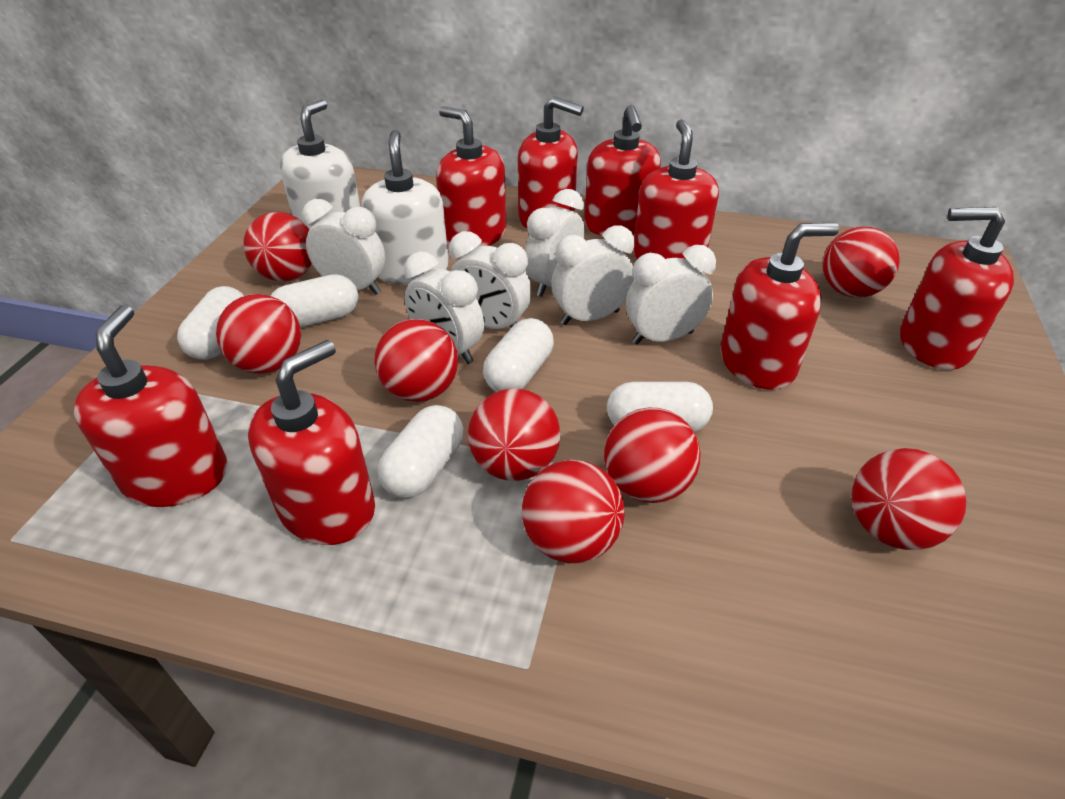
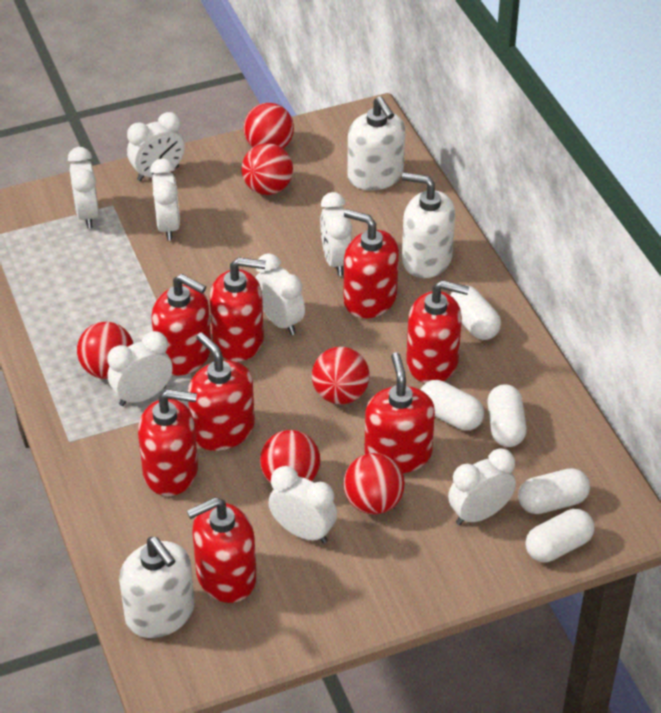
red ball: 8 -> 6
white clock: 6 -> 8
white soap dispenser: 2 -> 3

